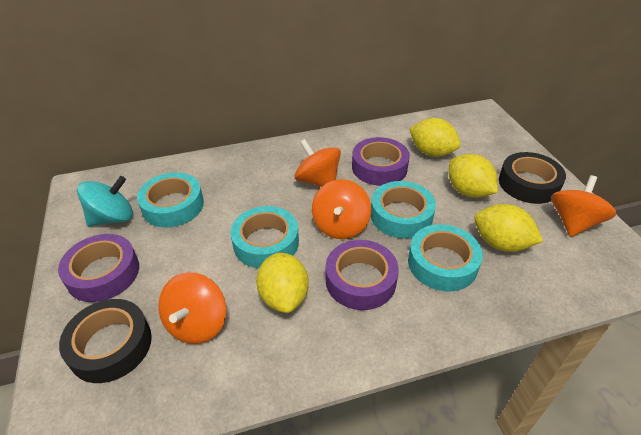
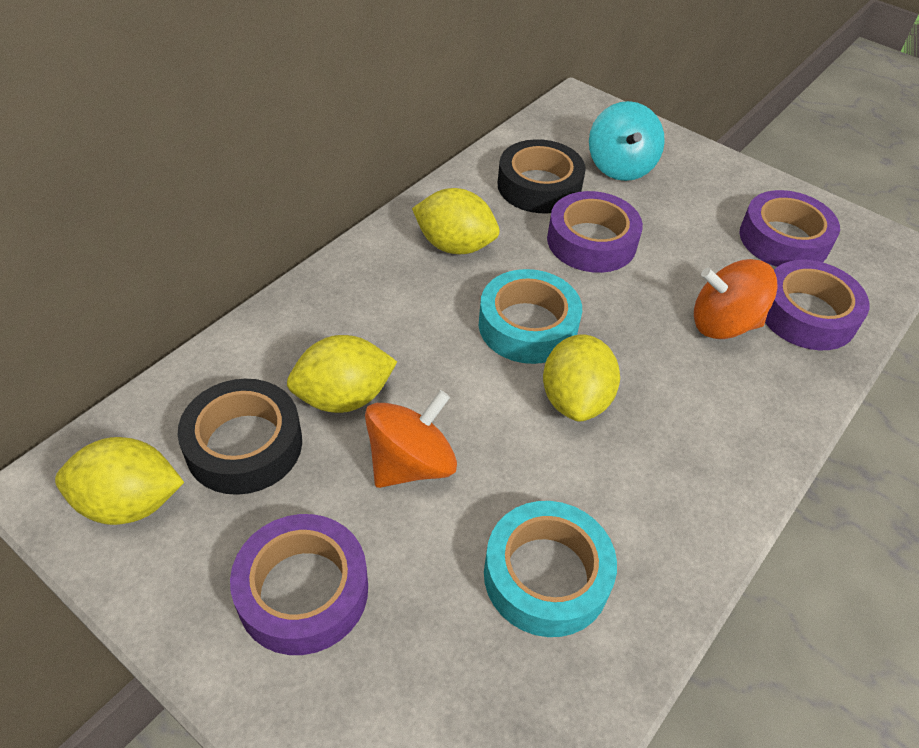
orange spinning top: 4 -> 2
purple tape: 3 -> 4
turquoise tape: 4 -> 2

